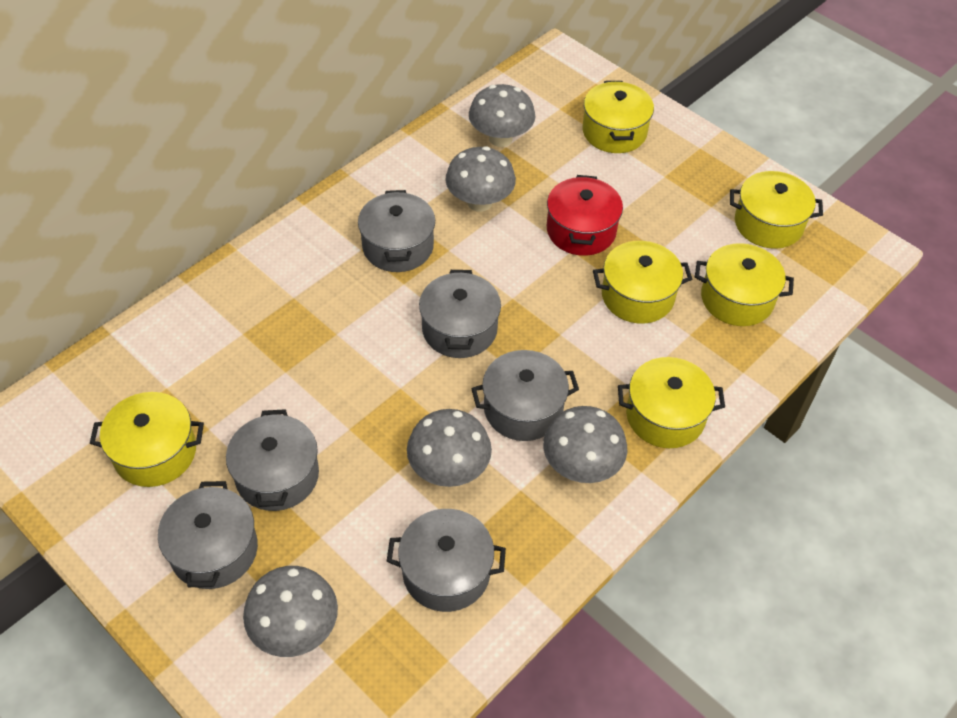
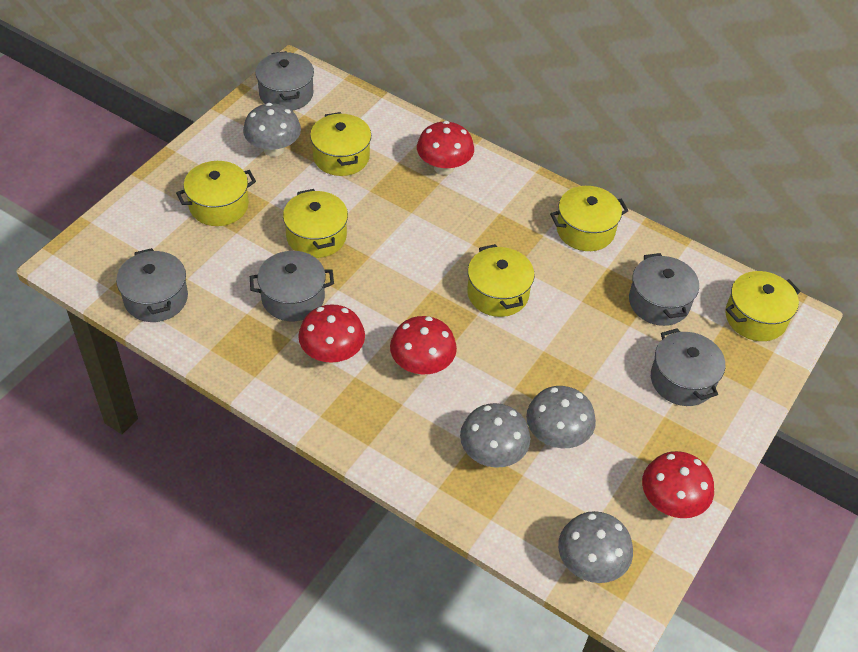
grey mushroom: 5 -> 4
grey pot: 6 -> 5
red mushroom: 0 -> 4
red pot: 1 -> 0

